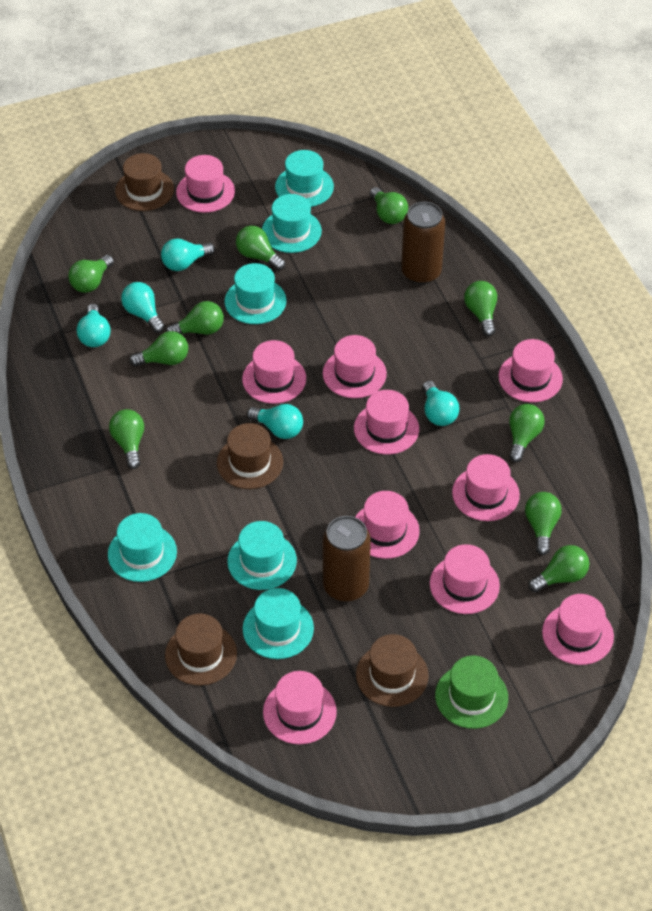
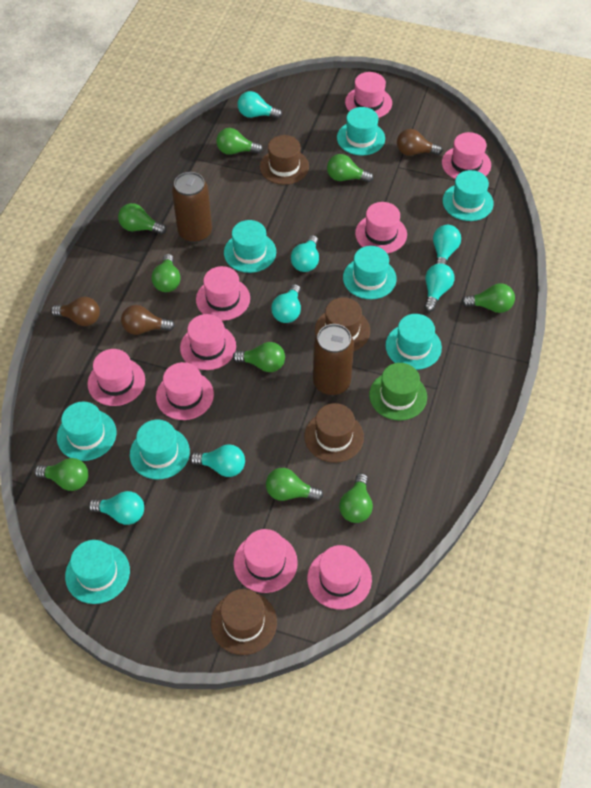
brown light bulb: 0 -> 3
green light bulb: 10 -> 9
pink hat: 10 -> 9
turquoise hat: 6 -> 8
turquoise light bulb: 5 -> 7

